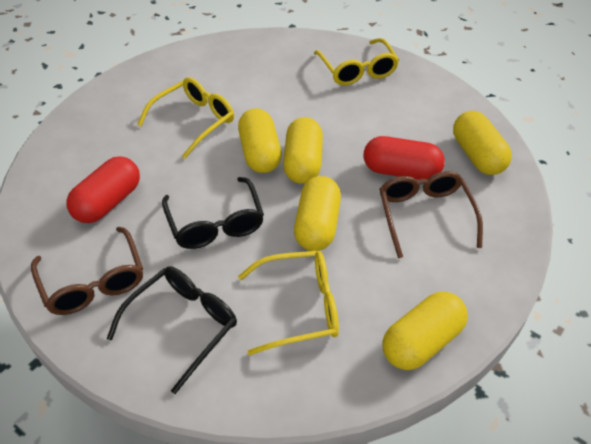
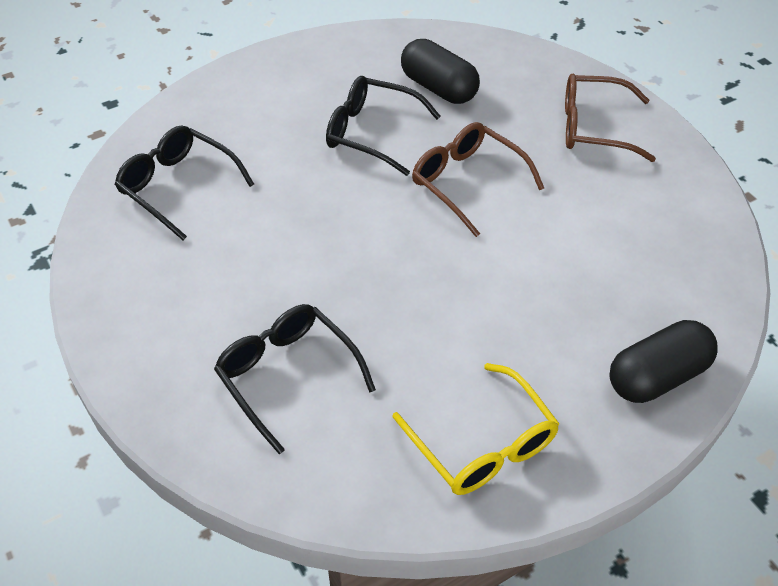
black capsule: 0 -> 2
black glasses: 2 -> 3
red capsule: 2 -> 0
yellow capsule: 5 -> 0
yellow glasses: 3 -> 1

